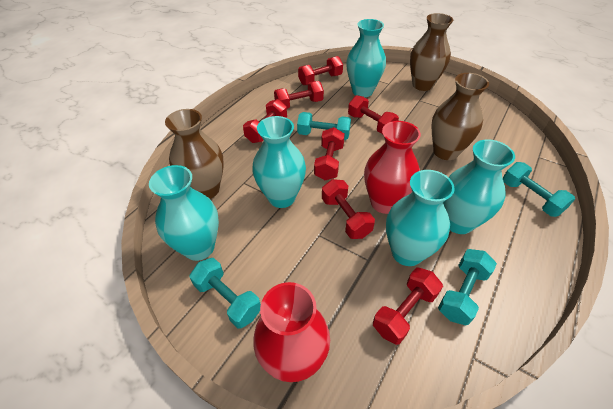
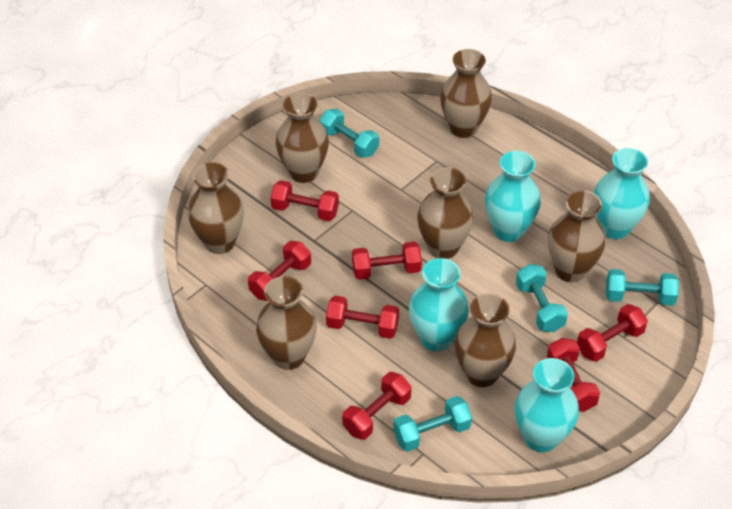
brown vase: 3 -> 7
red vase: 2 -> 0
turquoise vase: 5 -> 4

